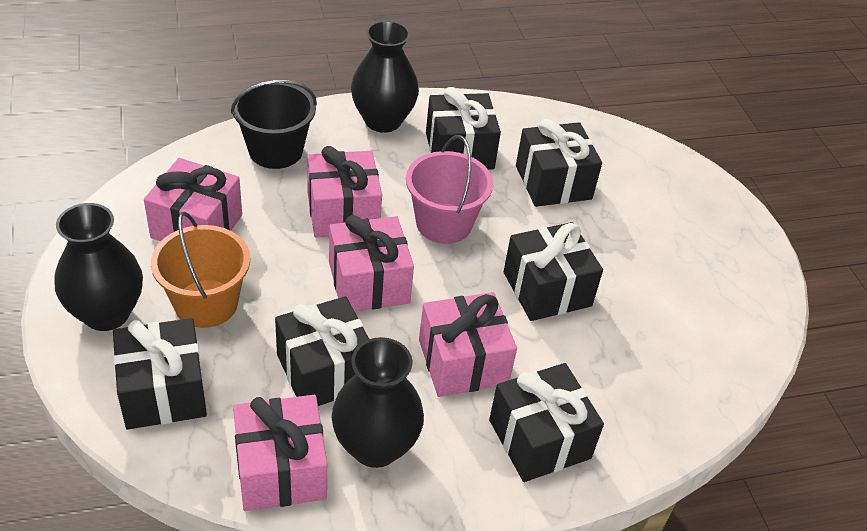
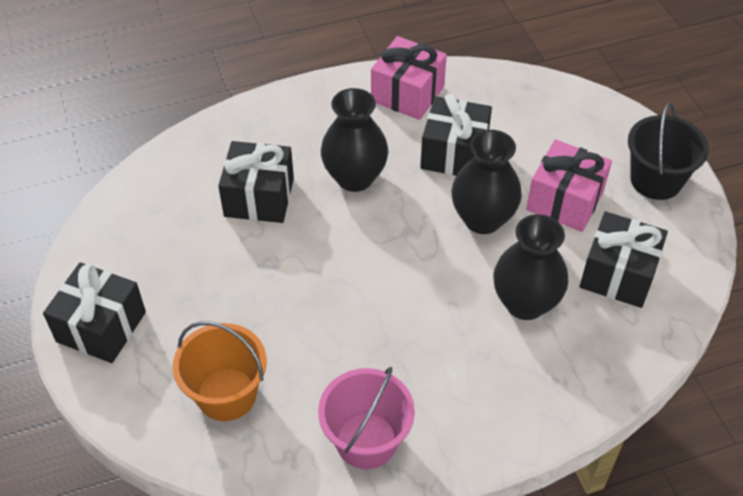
black gift: 6 -> 4
pink gift: 5 -> 2

